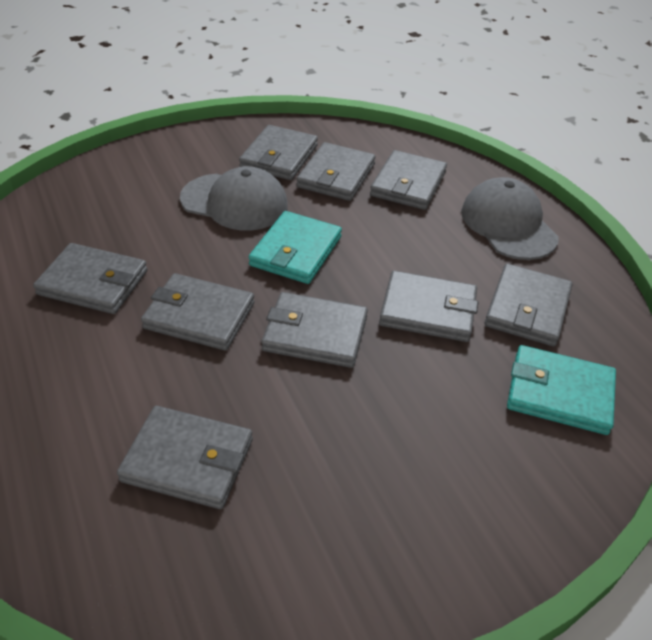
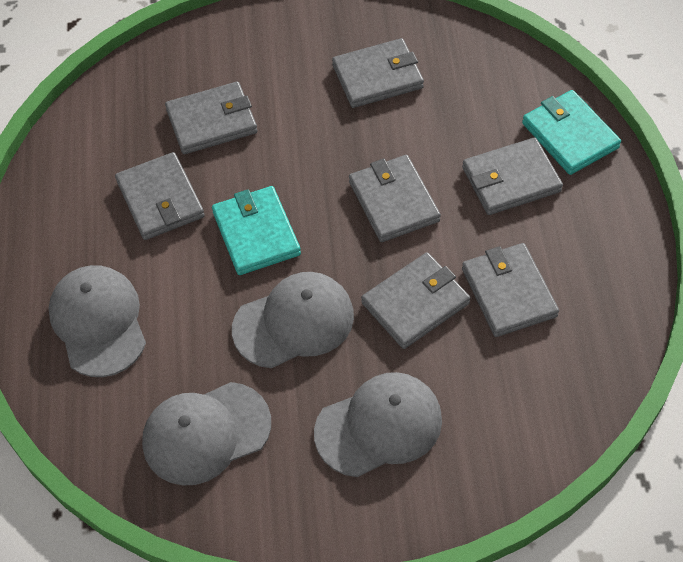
grey cap: 2 -> 4
grey wallet: 9 -> 7

